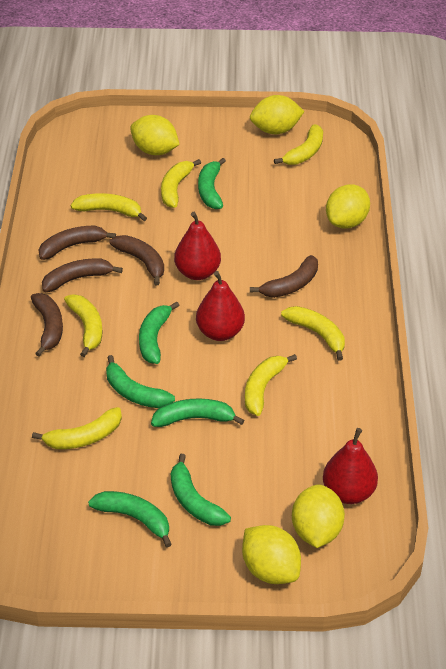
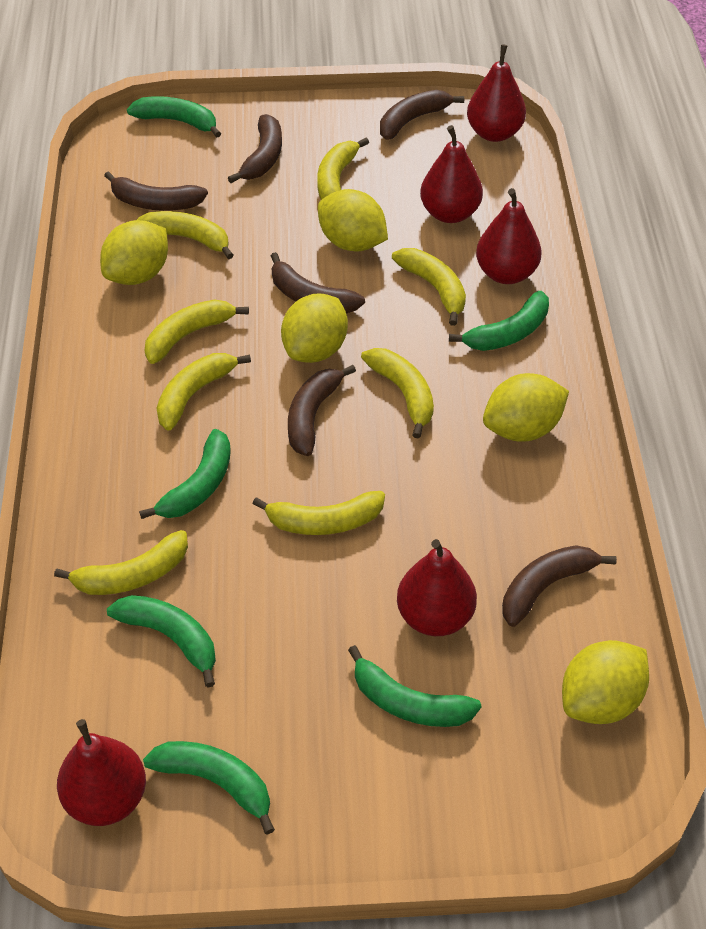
brown banana: 5 -> 6
red pear: 3 -> 5
yellow banana: 7 -> 8

